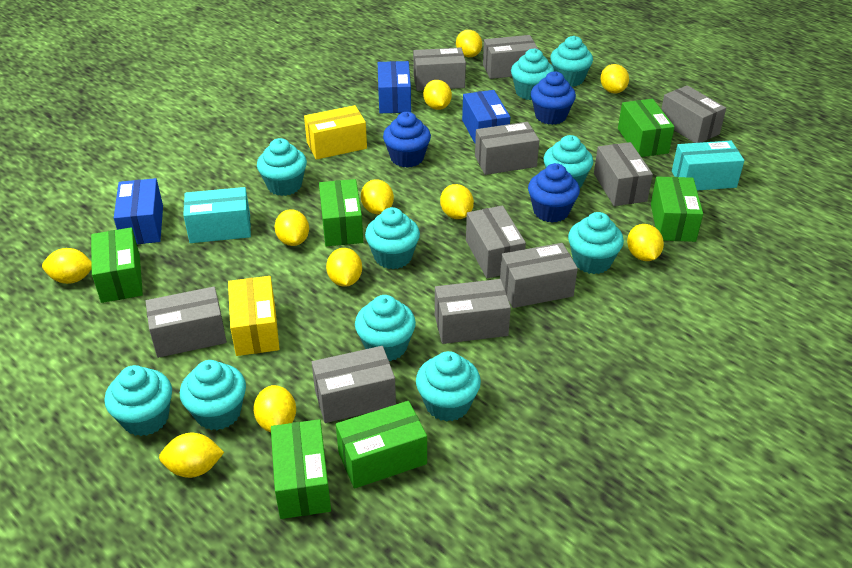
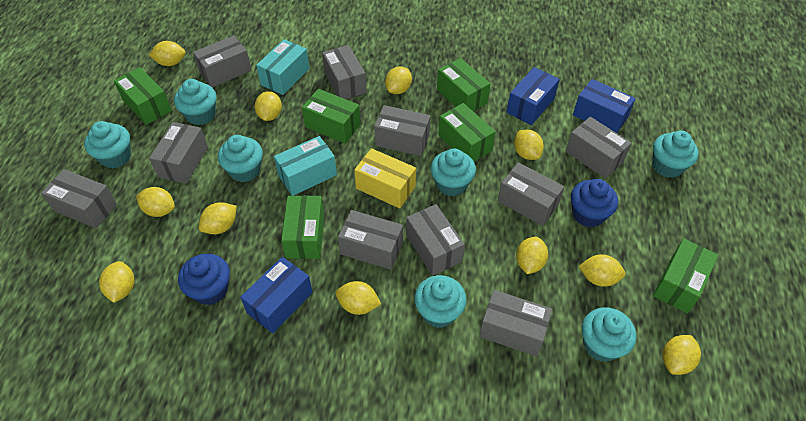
blue cupcake: 3 -> 2
turquoise cupcake: 10 -> 7
yellow box: 2 -> 1

